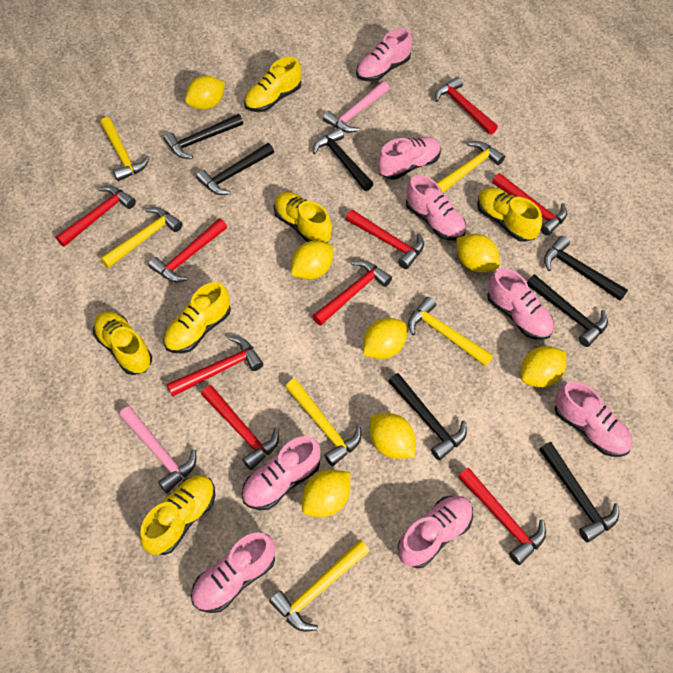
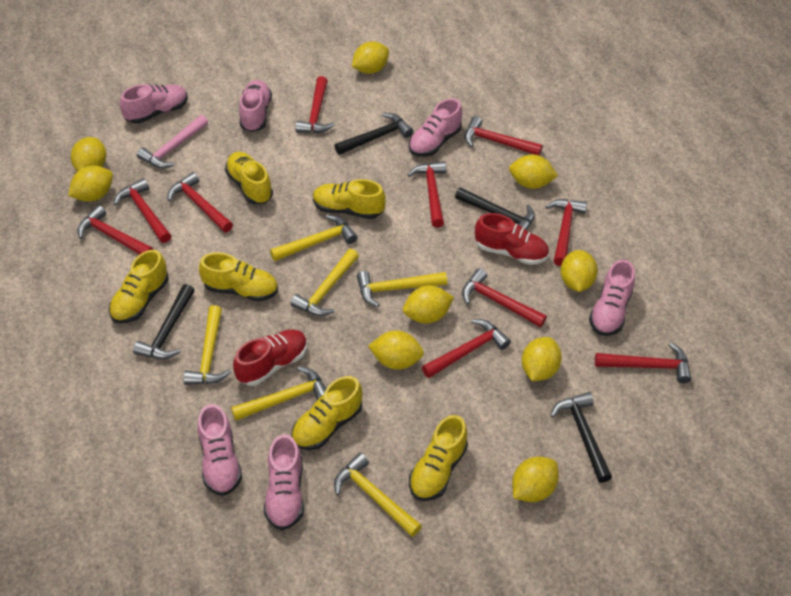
black hammer: 7 -> 4
pink hammer: 2 -> 1
pink shoe: 8 -> 6
red hammer: 9 -> 10
red shoe: 0 -> 2
yellow lemon: 7 -> 9

